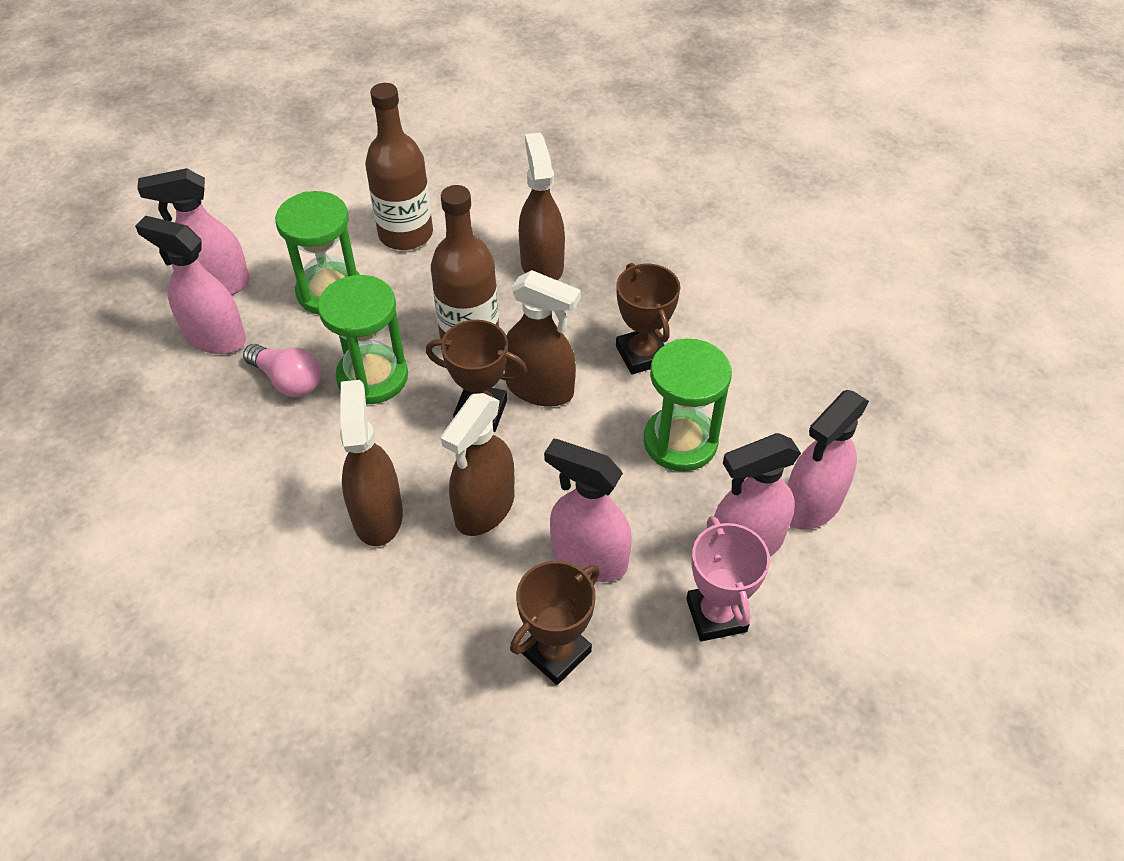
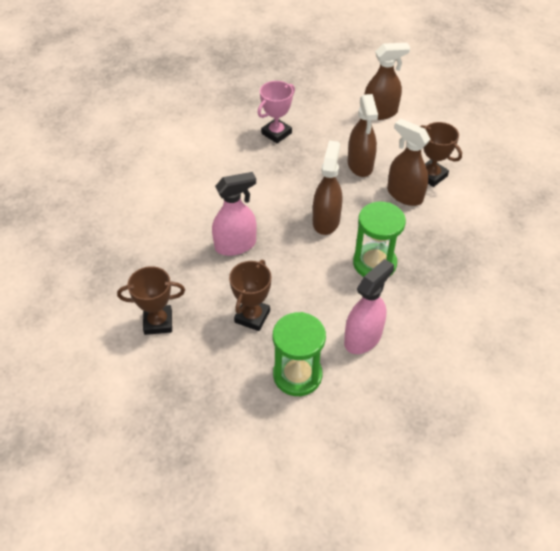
brown bottle: 2 -> 0
green hourglass: 3 -> 2
pink light bulb: 1 -> 0
pink spray bottle: 5 -> 2

